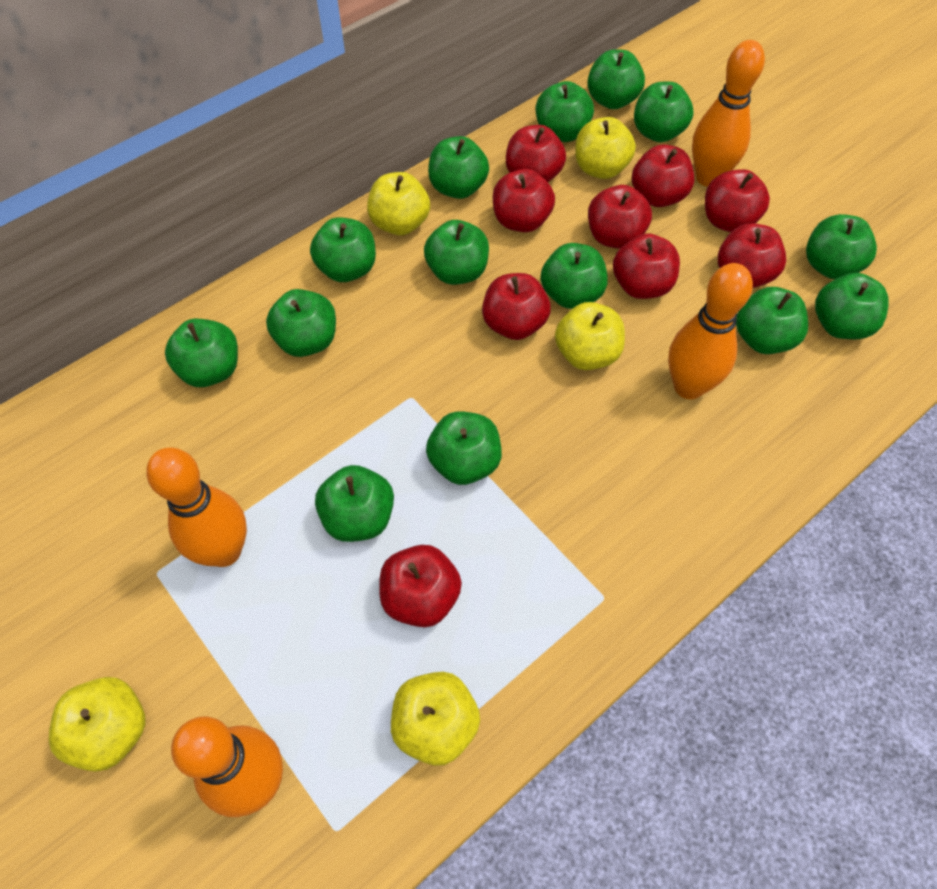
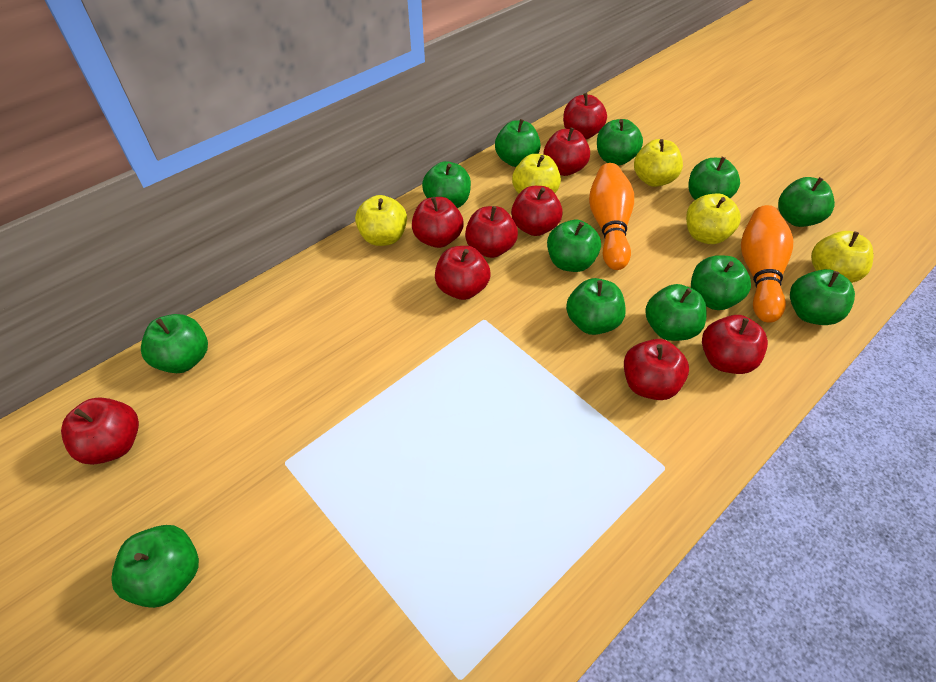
green apple: 14 -> 12
orange bowling pin: 4 -> 2

